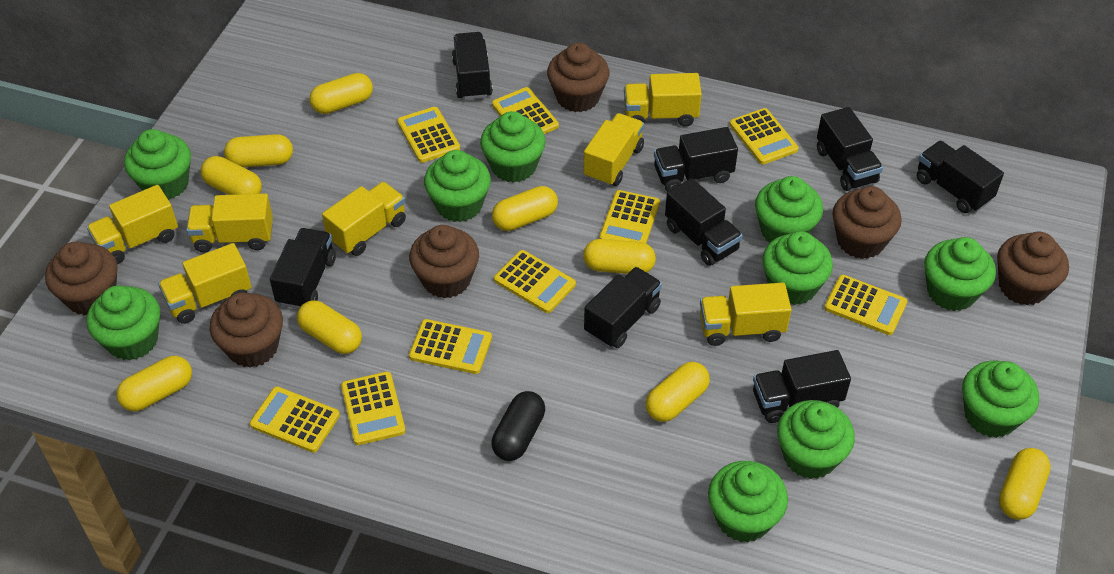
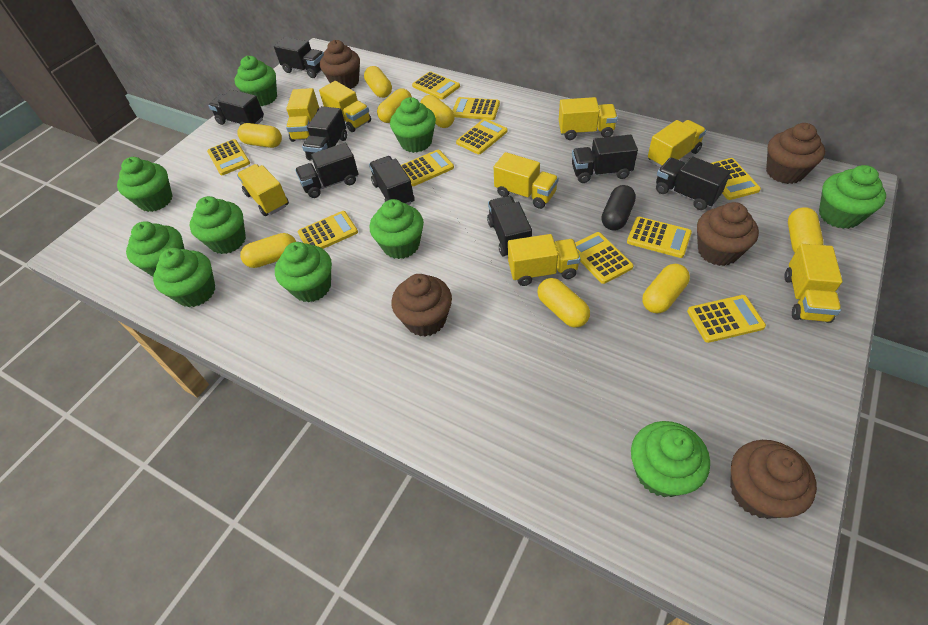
brown cupcake: 6 -> 5
yellow calculator: 9 -> 10
yellow capsule: 9 -> 8
yellow truck: 7 -> 8

